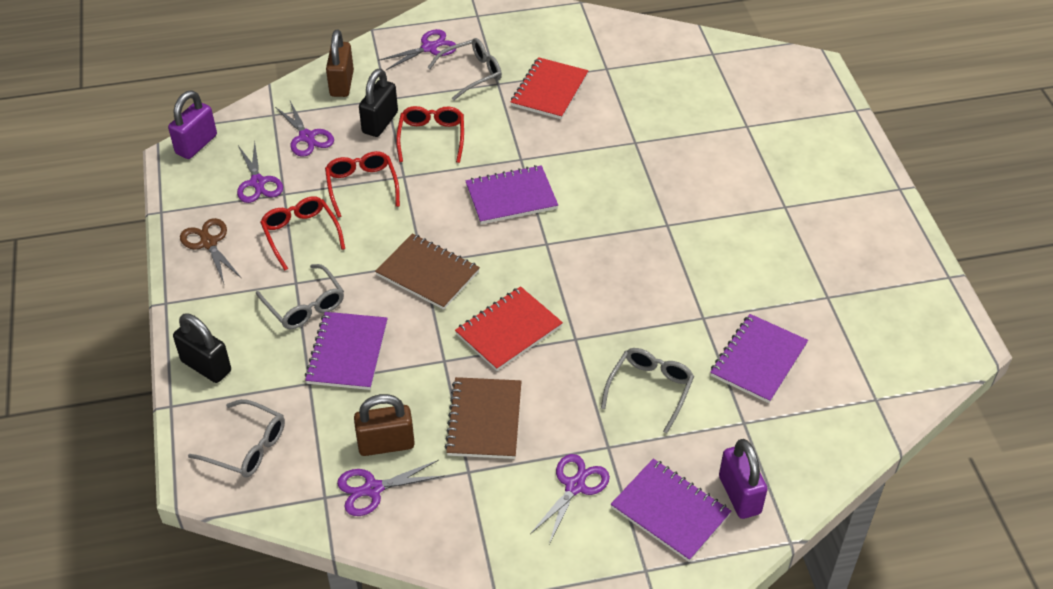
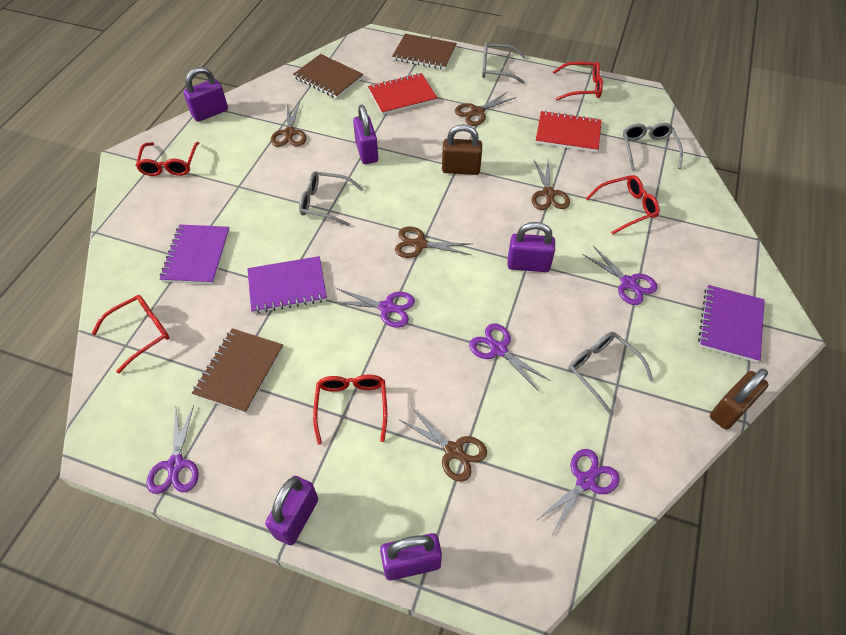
black padlock: 2 -> 0
brown notebook: 2 -> 3
brown scissors: 1 -> 5
purple notebook: 4 -> 3
purple padlock: 2 -> 5
red glasses: 3 -> 5

